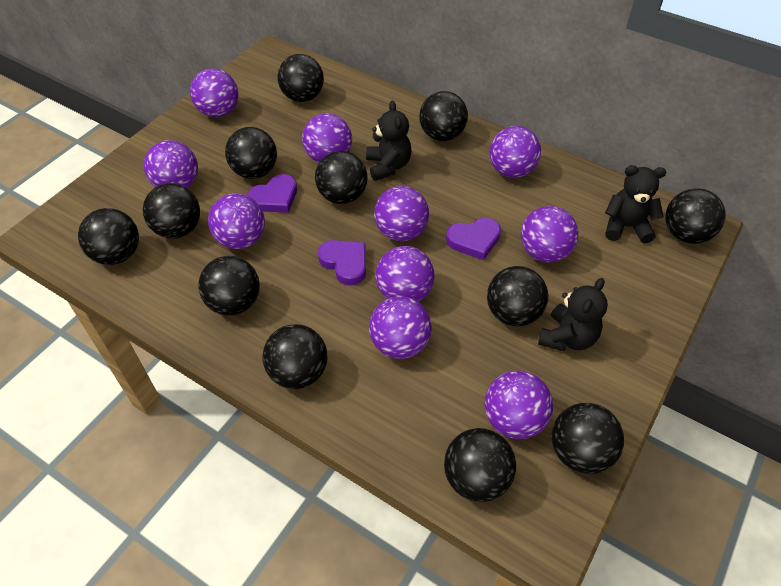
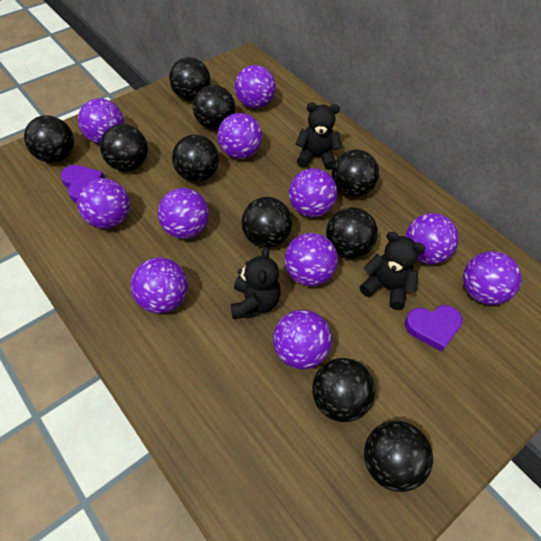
black ball: 12 -> 10
purple ball: 10 -> 11
purple heart: 3 -> 2

